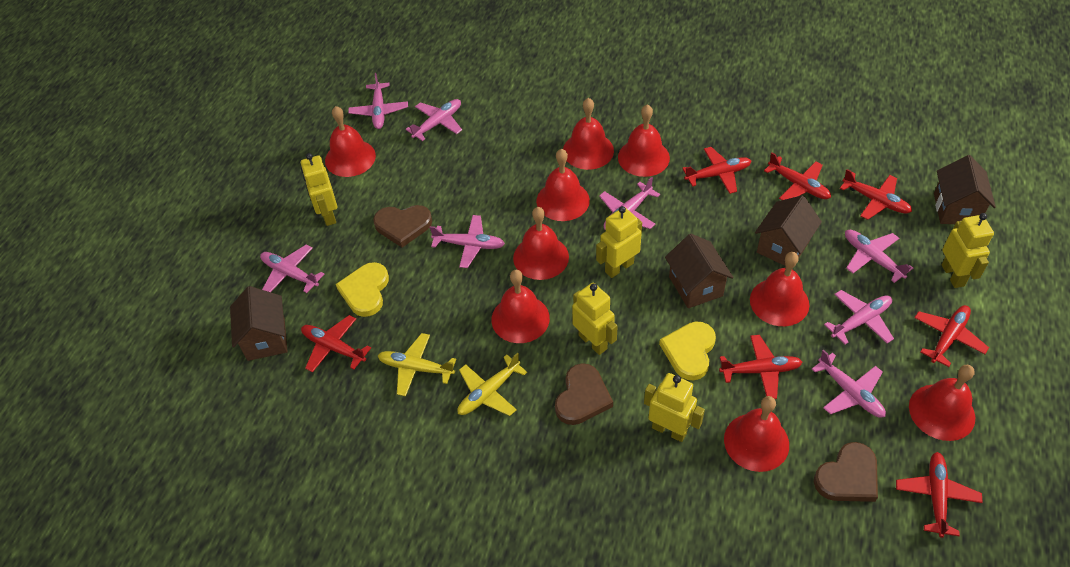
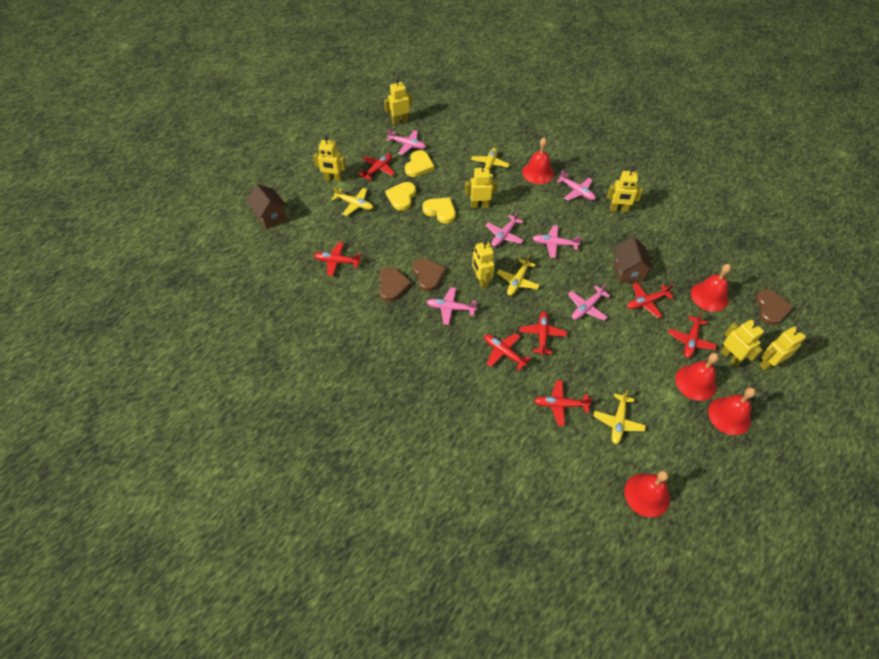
brown house: 4 -> 2
pink plane: 8 -> 6
red bell: 9 -> 5
yellow heart: 2 -> 3
yellow plane: 2 -> 4
yellow robot: 5 -> 7

